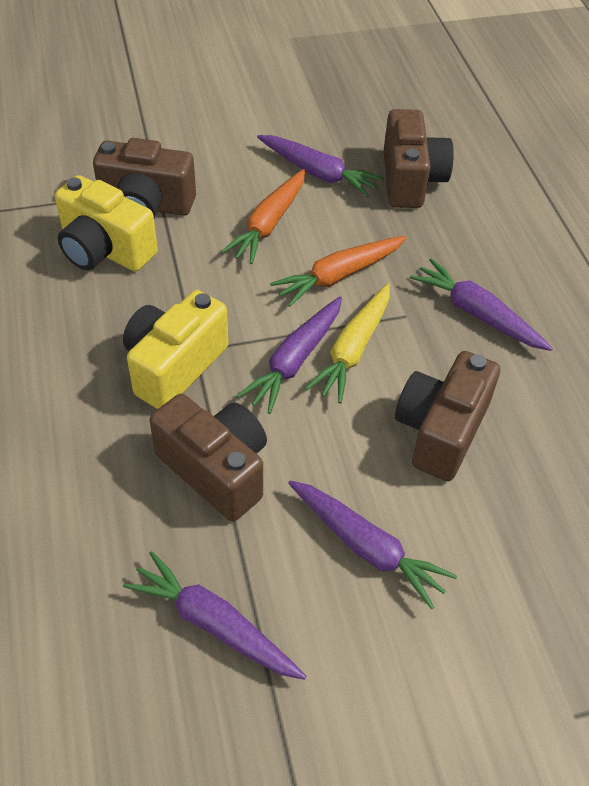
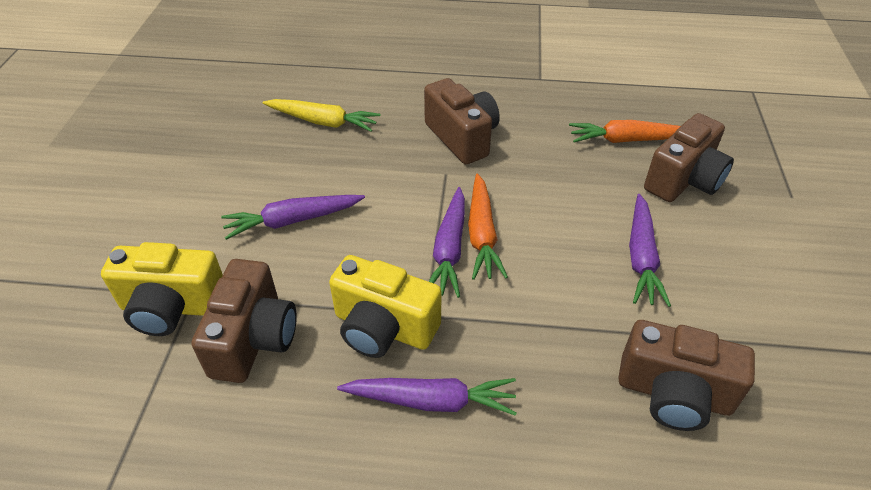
purple carrot: 5 -> 4

